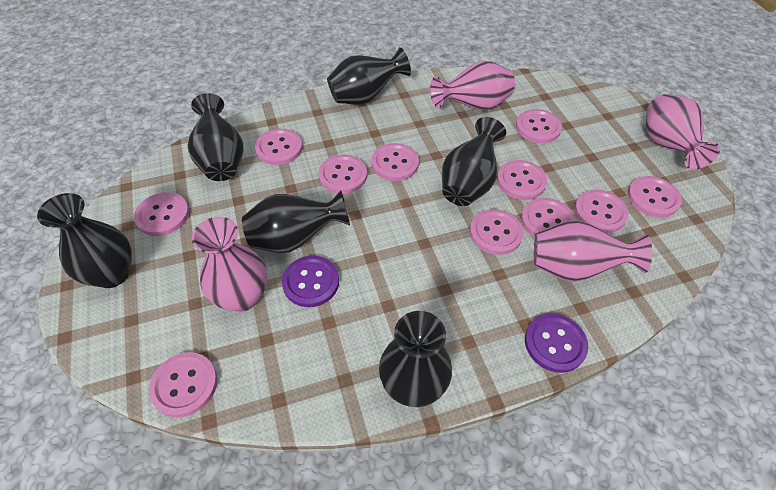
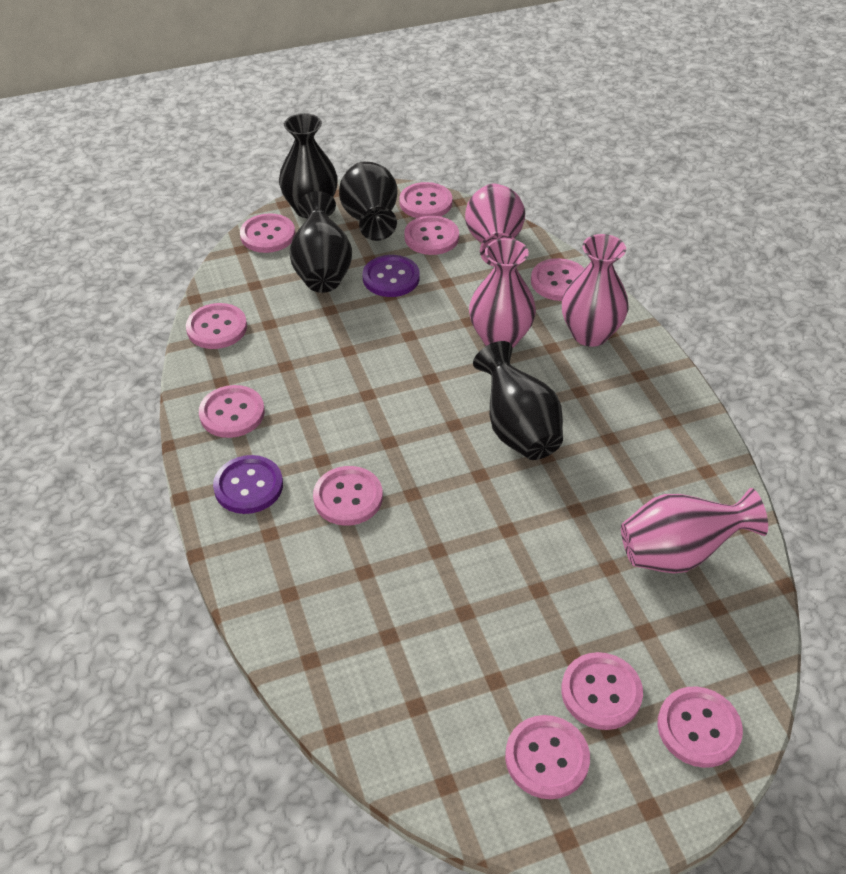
black vase: 6 -> 4
pink button: 11 -> 10

